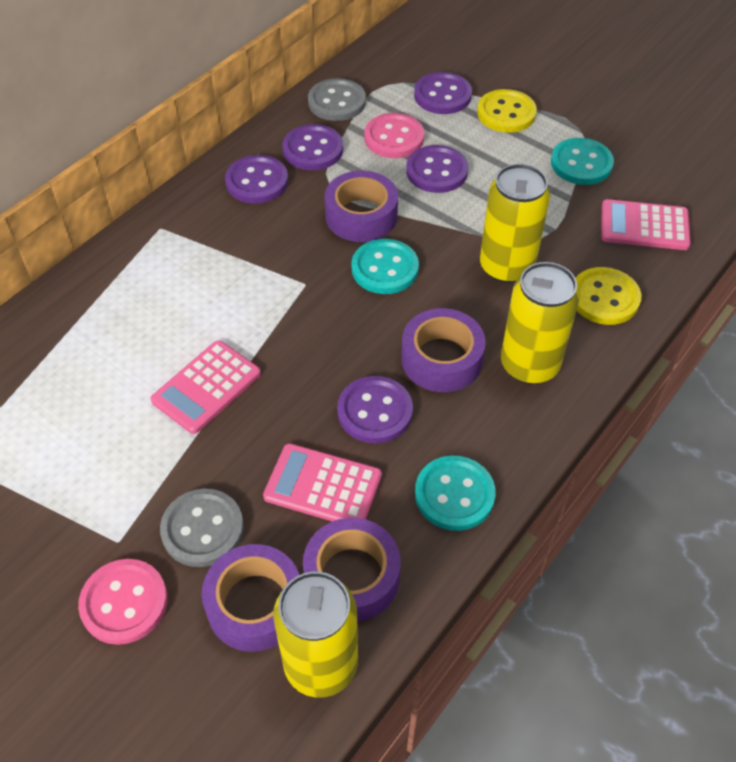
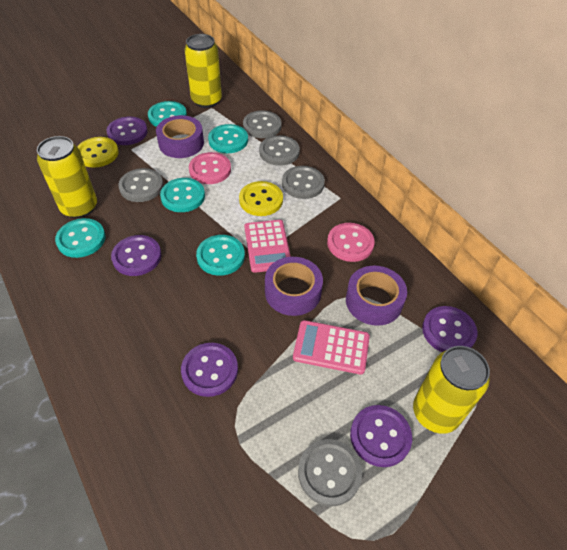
grey button: 2 -> 5
pink calculator: 3 -> 2
purple tape: 4 -> 3
turquoise button: 3 -> 5

